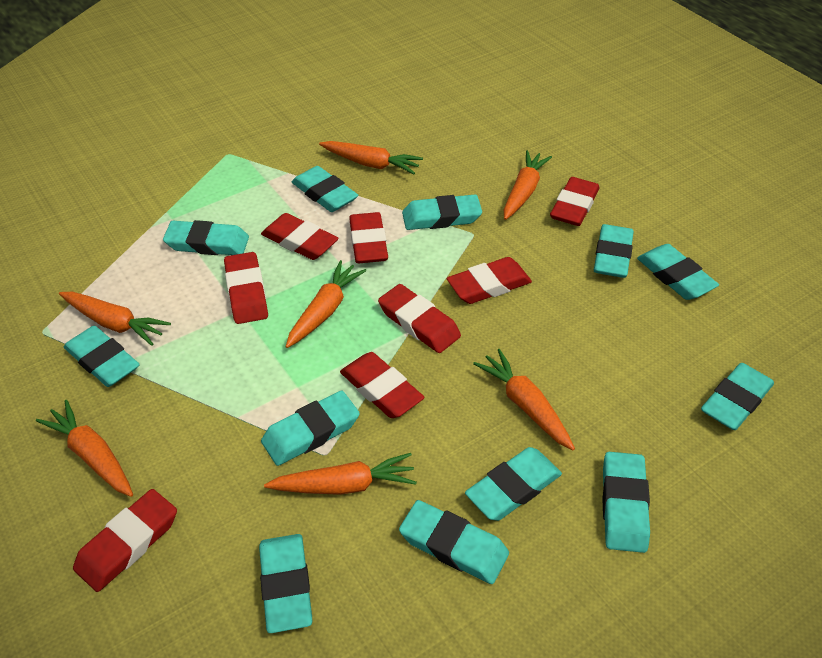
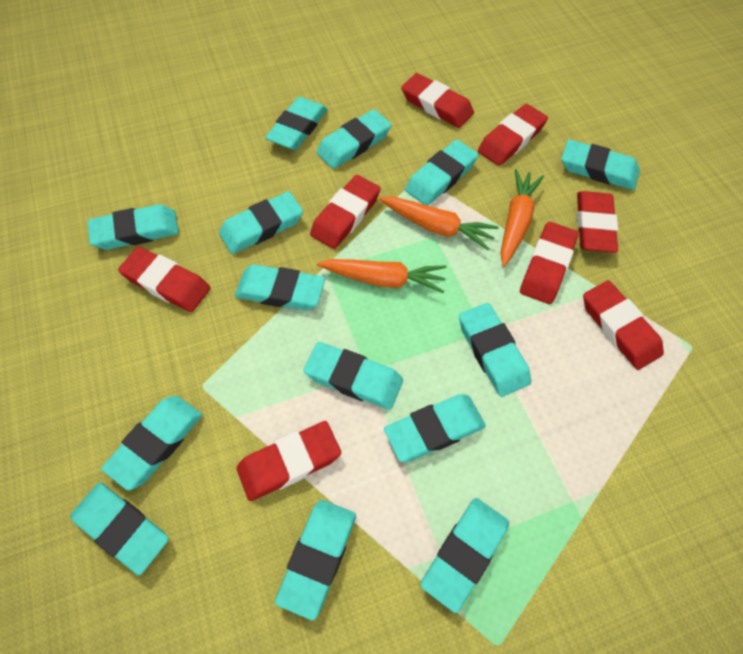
orange carrot: 7 -> 3
turquoise eraser: 12 -> 14

